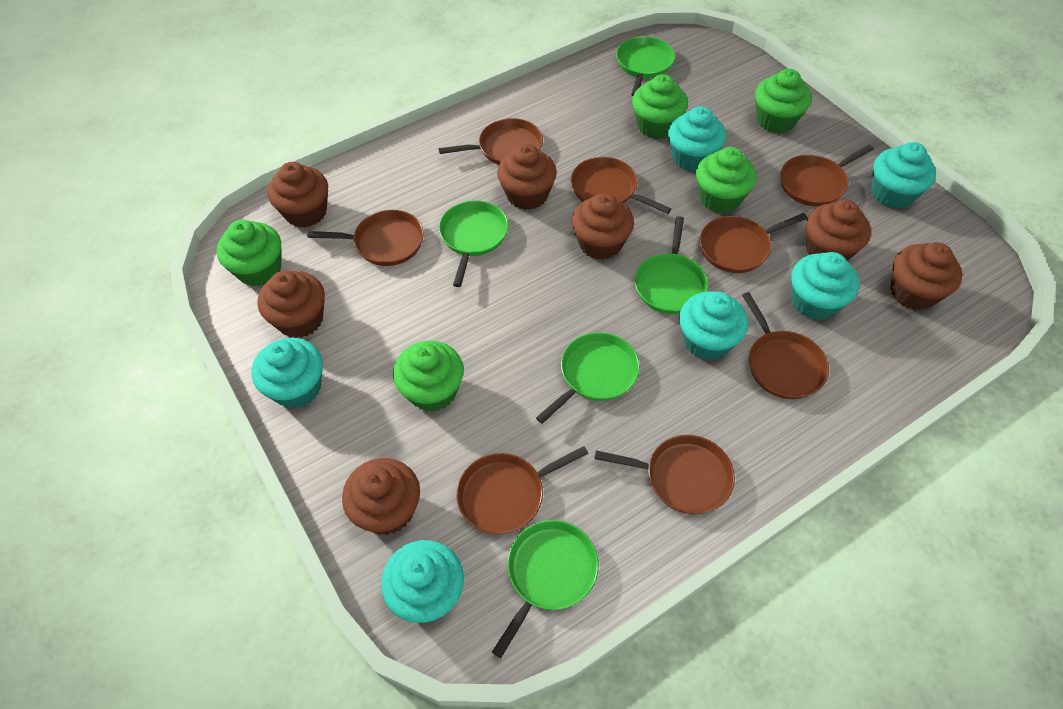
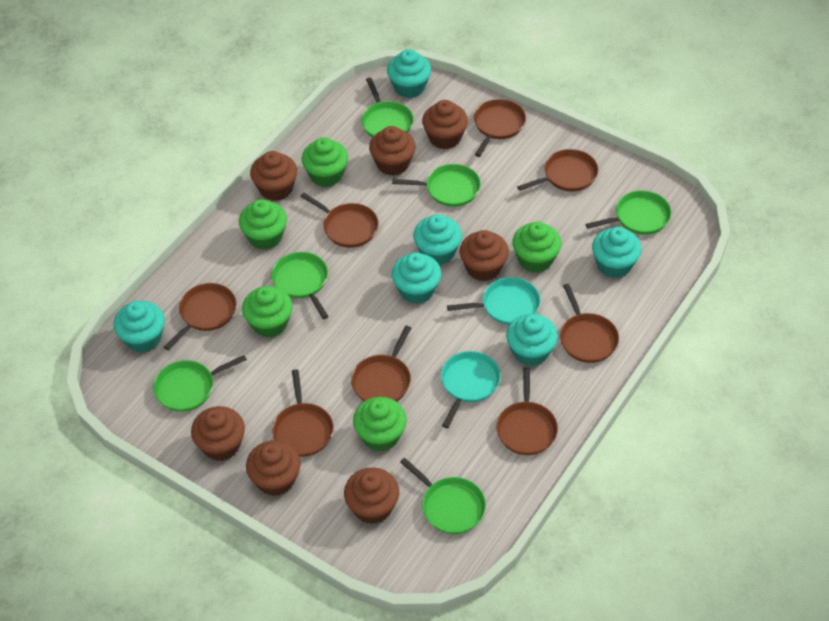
green pan: 5 -> 6
turquoise pan: 0 -> 2

